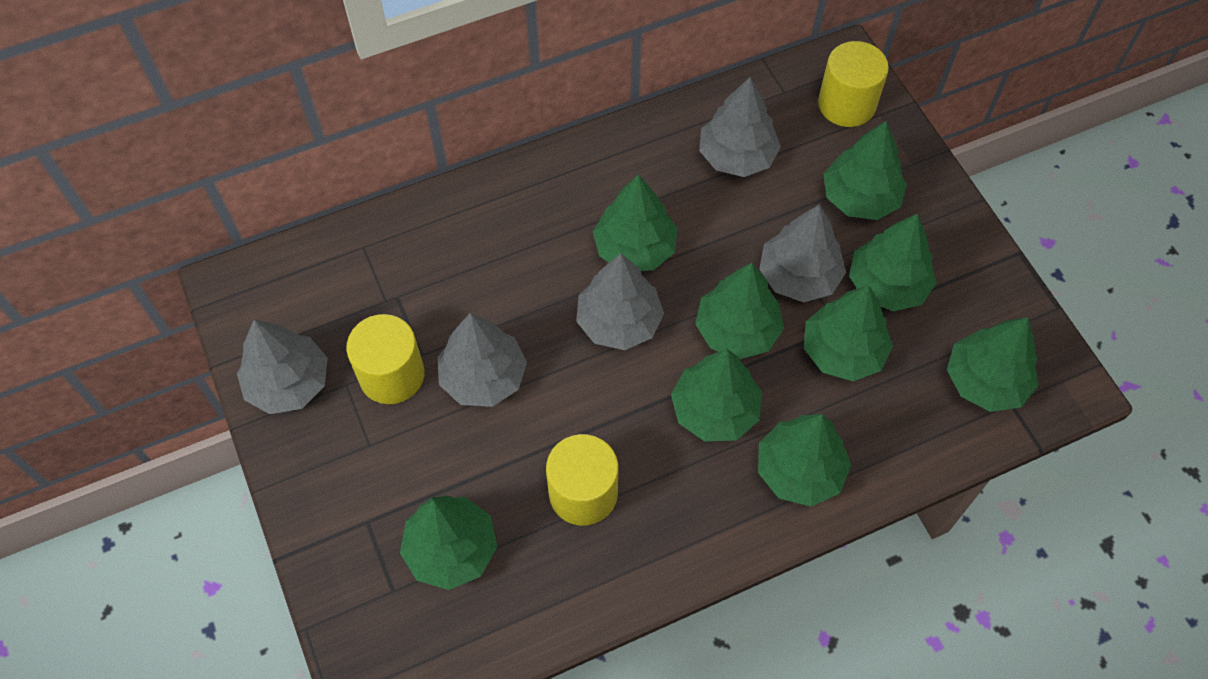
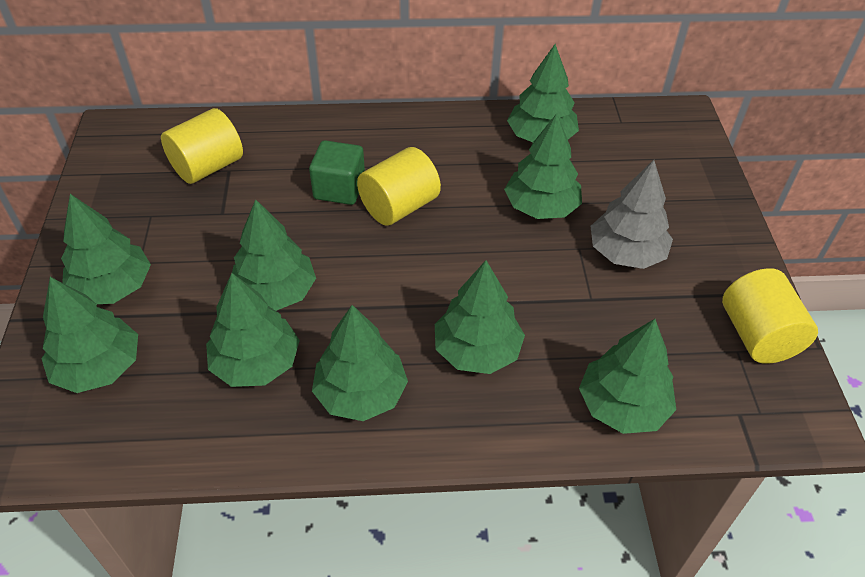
green cube: 0 -> 1
grey tree: 5 -> 1

